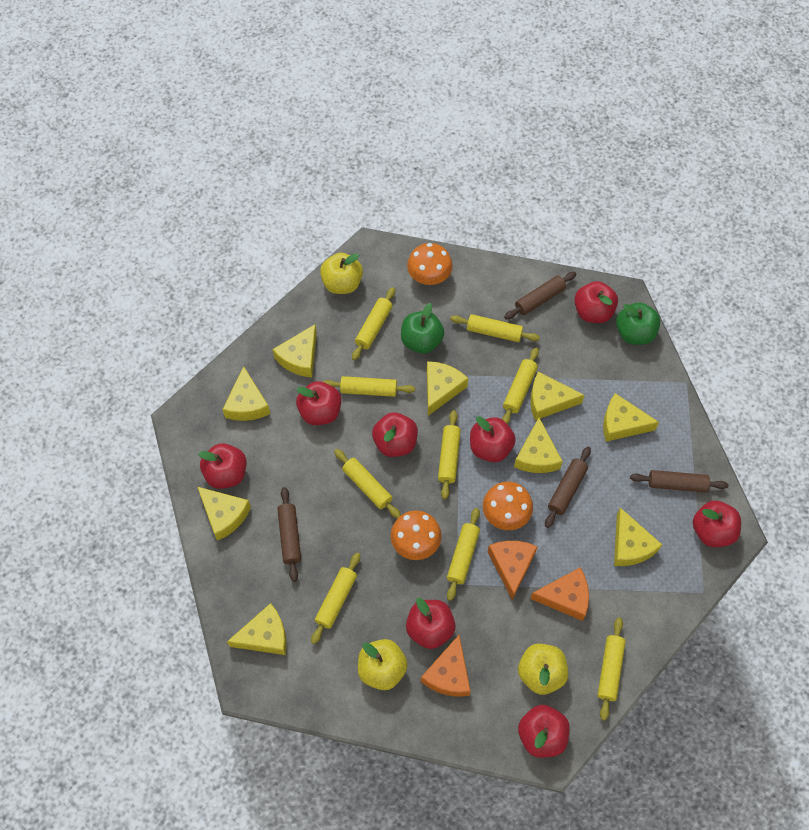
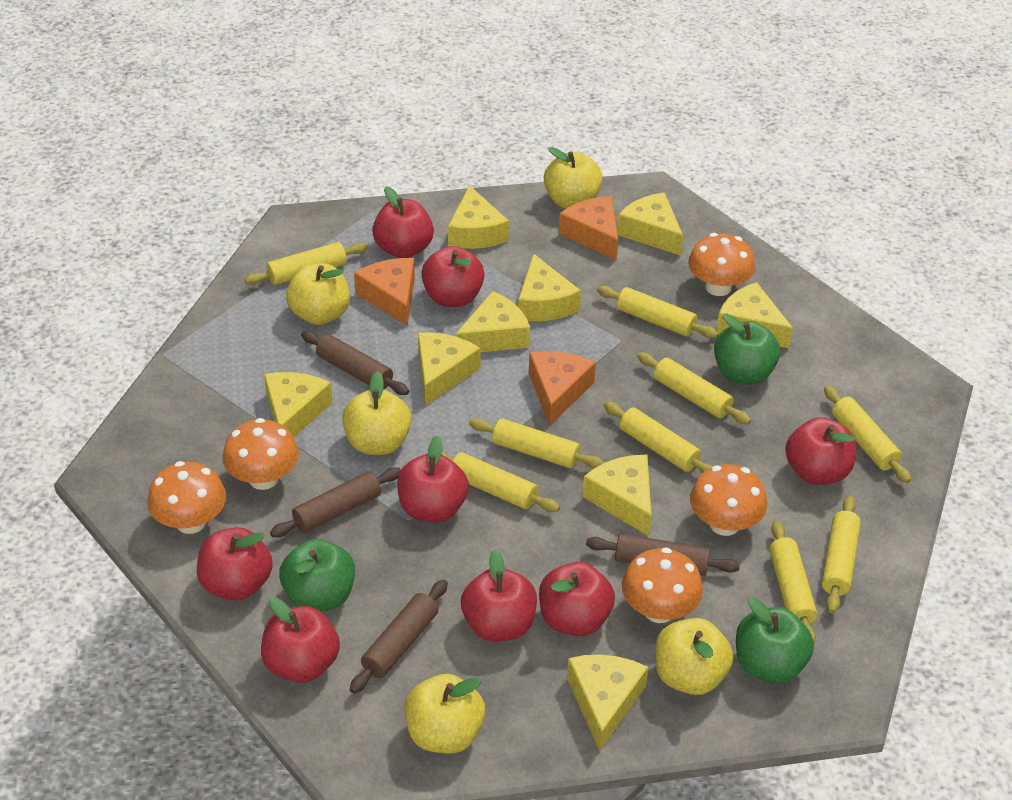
green apple: 2 -> 3
orange mushroom: 3 -> 5
yellow apple: 3 -> 5

